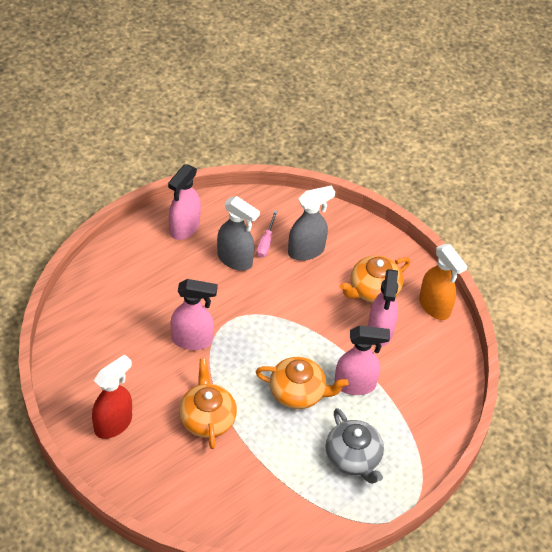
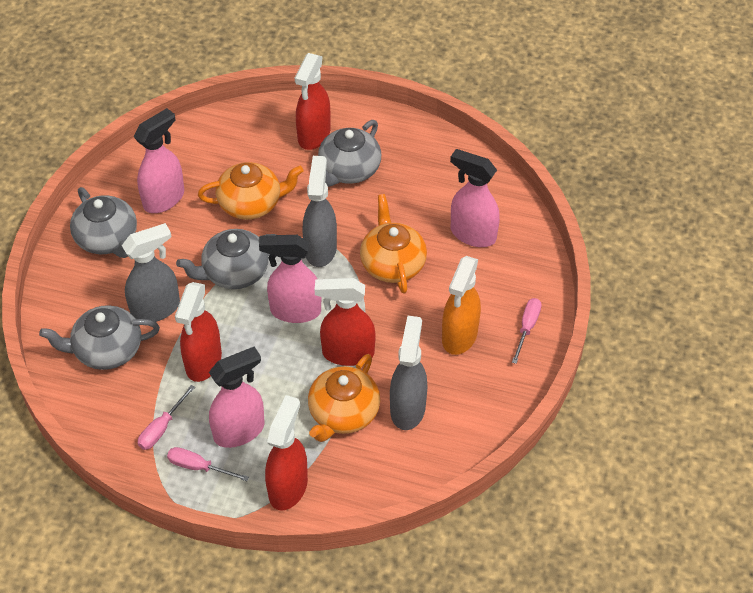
grey spray bottle: 2 -> 3
grey teapot: 1 -> 4
pink screwdriver: 1 -> 3
red spray bottle: 1 -> 4

